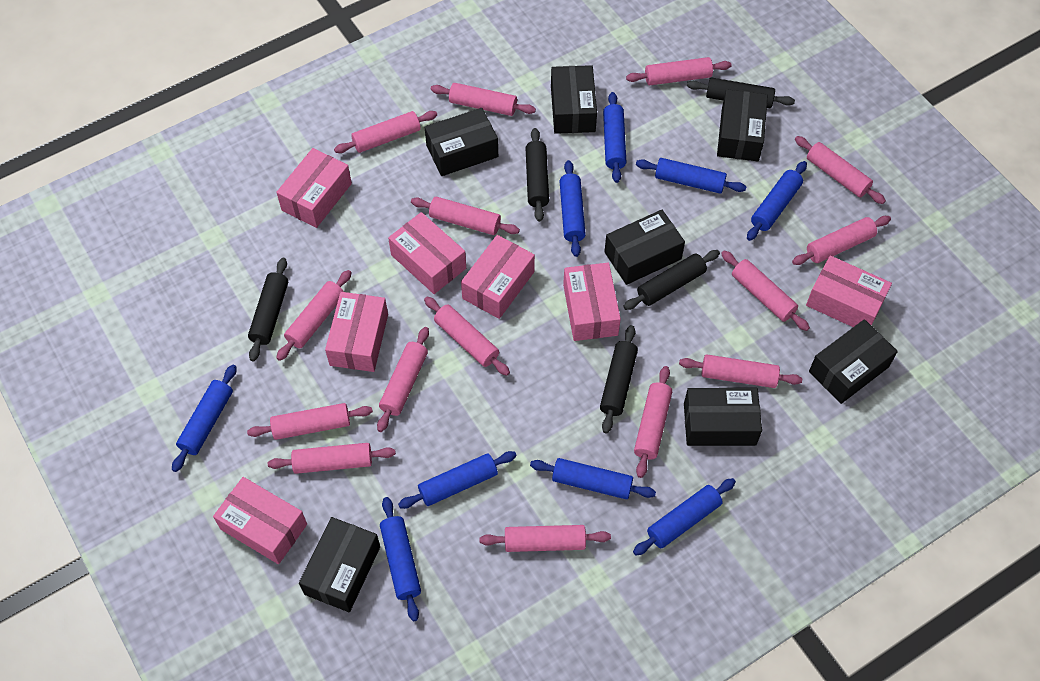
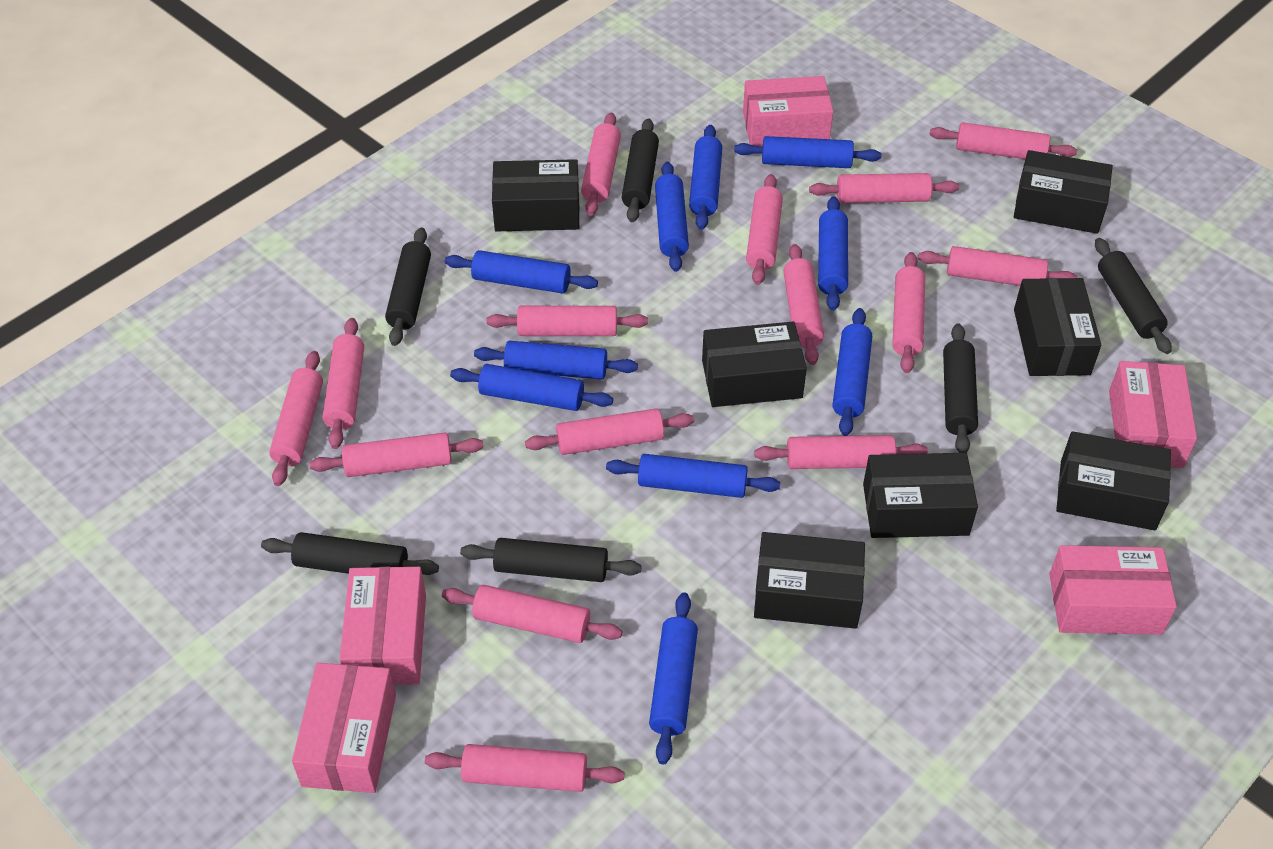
black rolling pin: 5 -> 6
blue rolling pin: 9 -> 10
pink box: 7 -> 5

